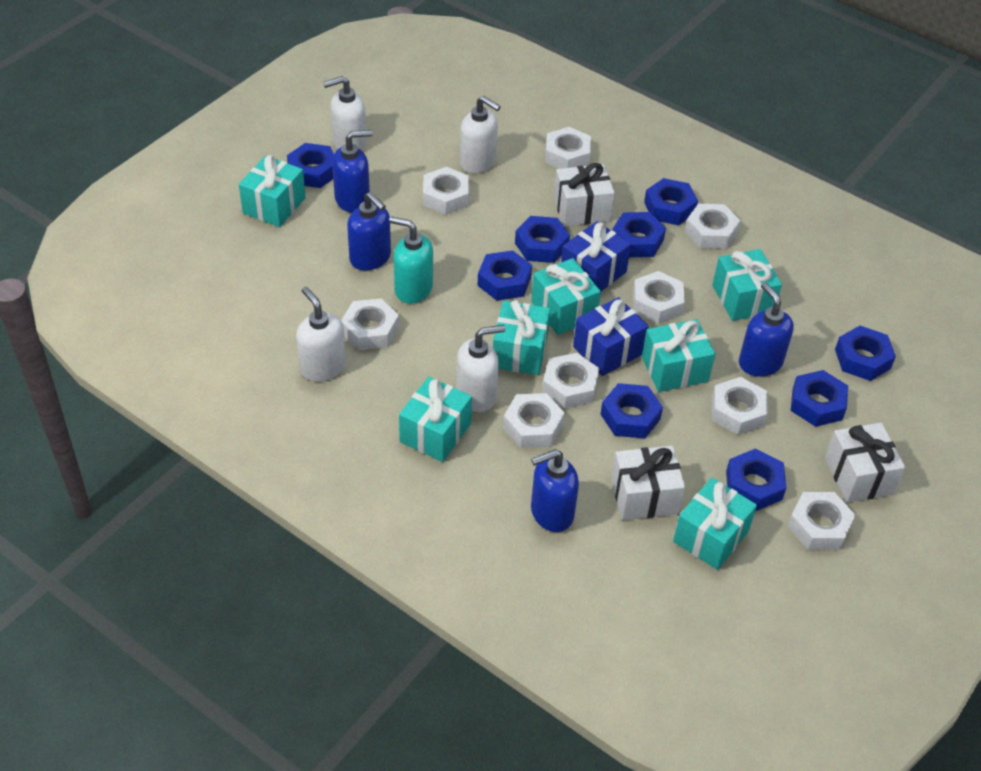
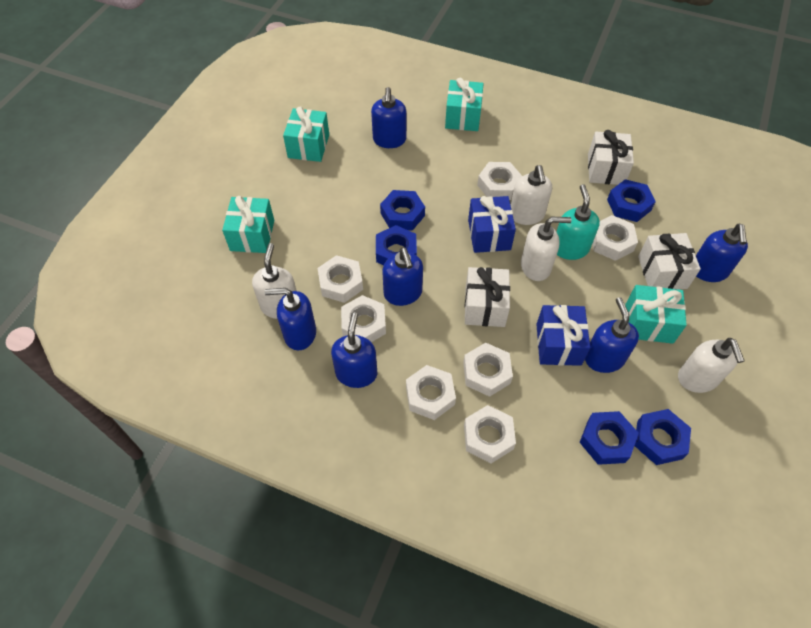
blue nut: 9 -> 5
blue soap dispenser: 4 -> 6
turquoise gift: 7 -> 4
white nut: 9 -> 7

